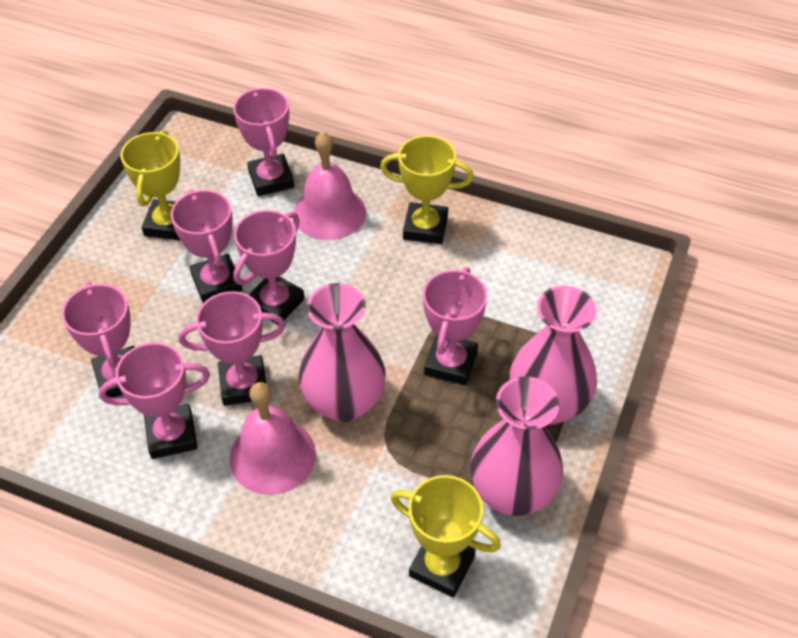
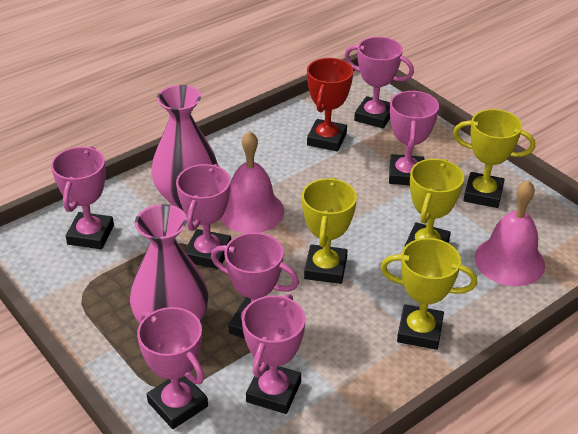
pink vase: 3 -> 2
red trophy: 0 -> 1
yellow trophy: 3 -> 4

